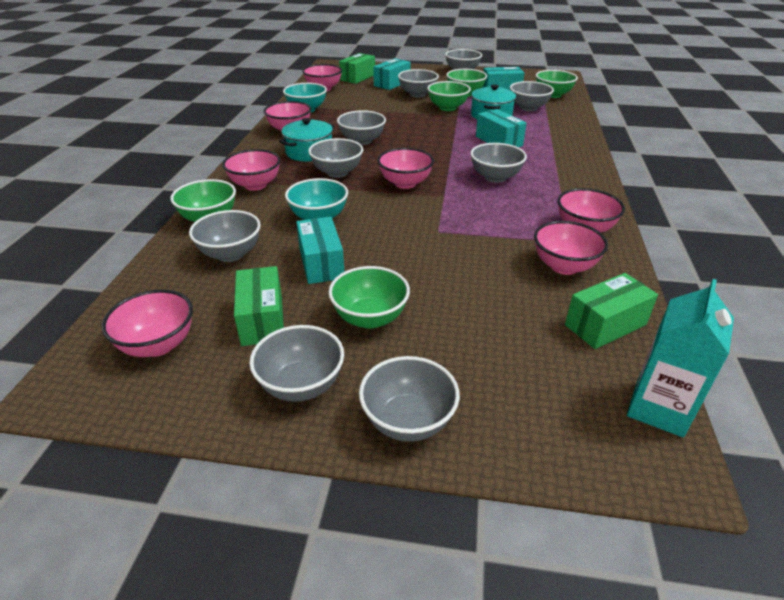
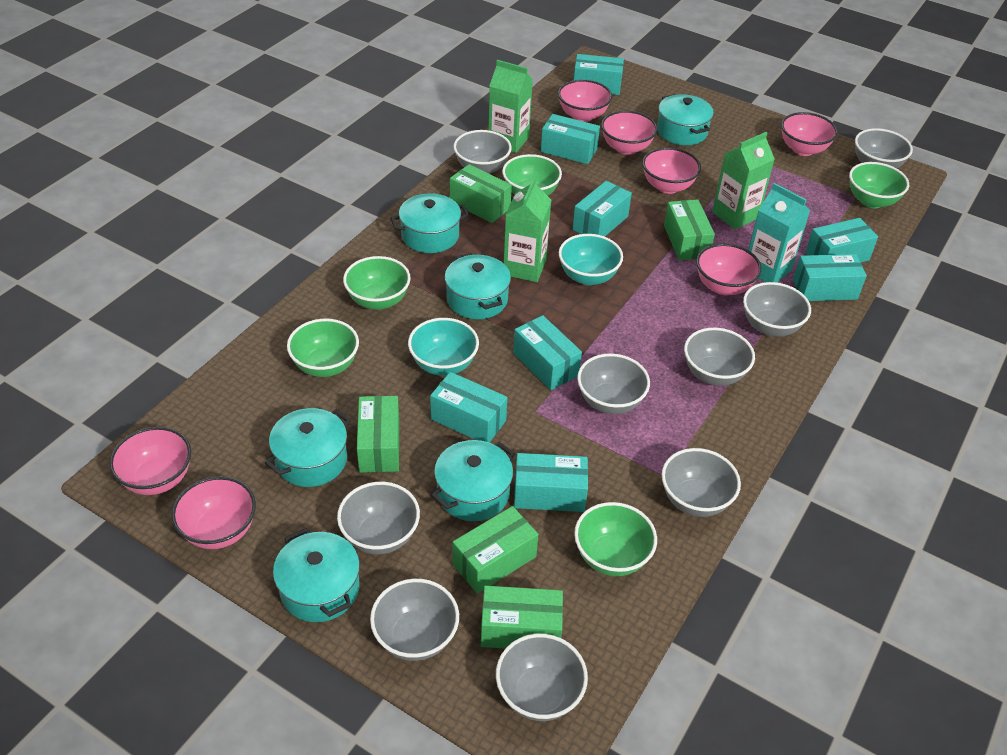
green box: 3 -> 5
green carton: 0 -> 3
turquoise box: 4 -> 8
turquoise pot: 2 -> 6

